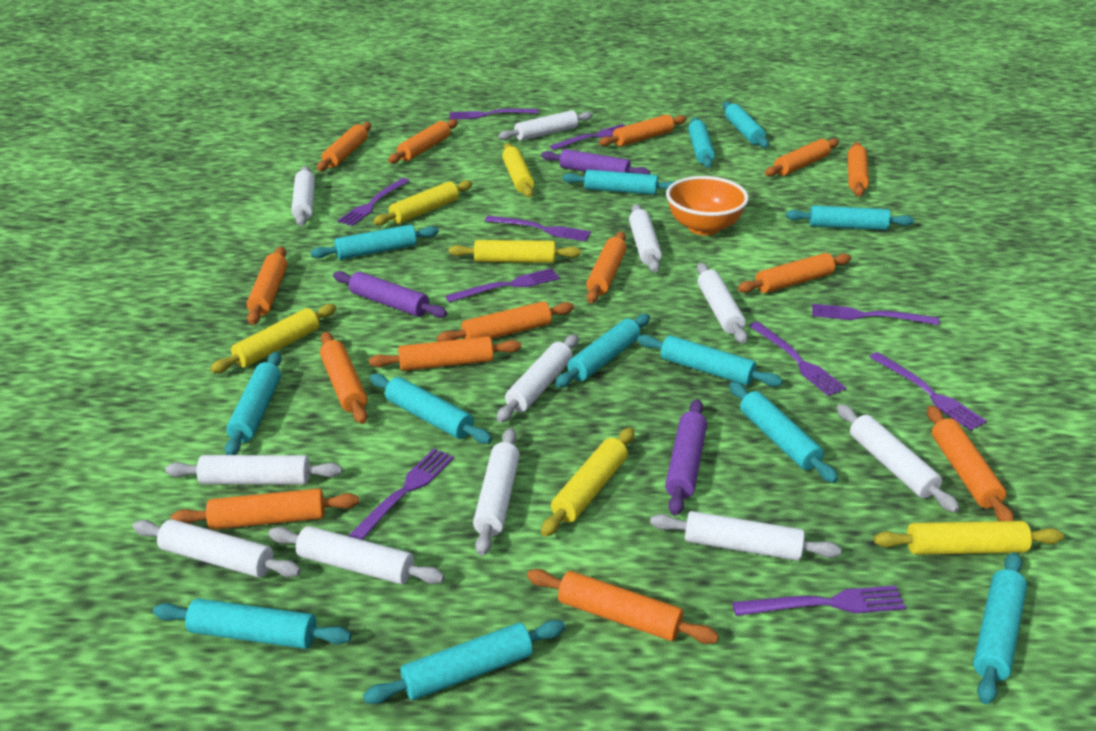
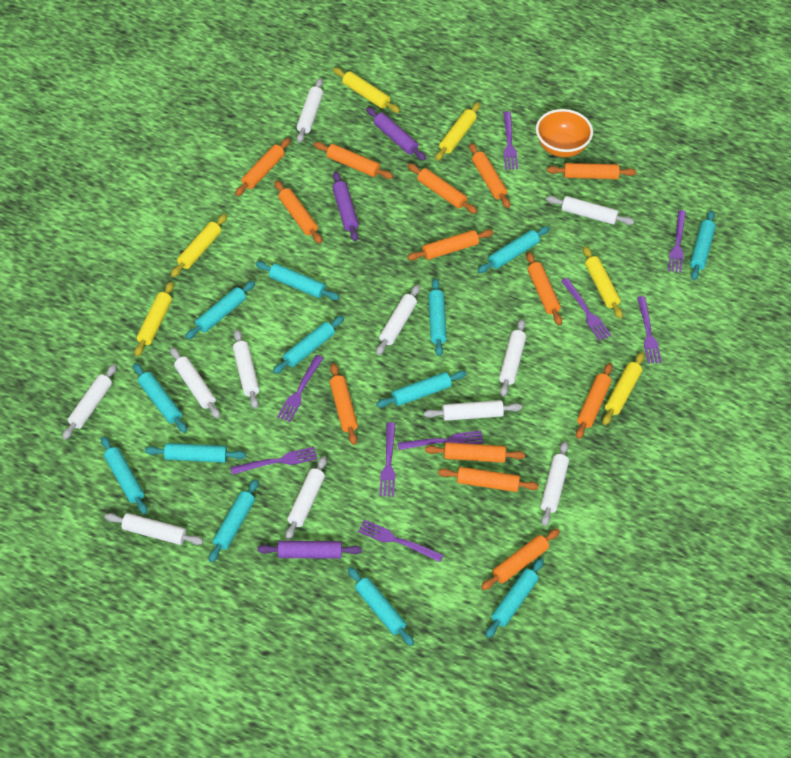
orange rolling pin: 14 -> 13
purple fork: 10 -> 9

